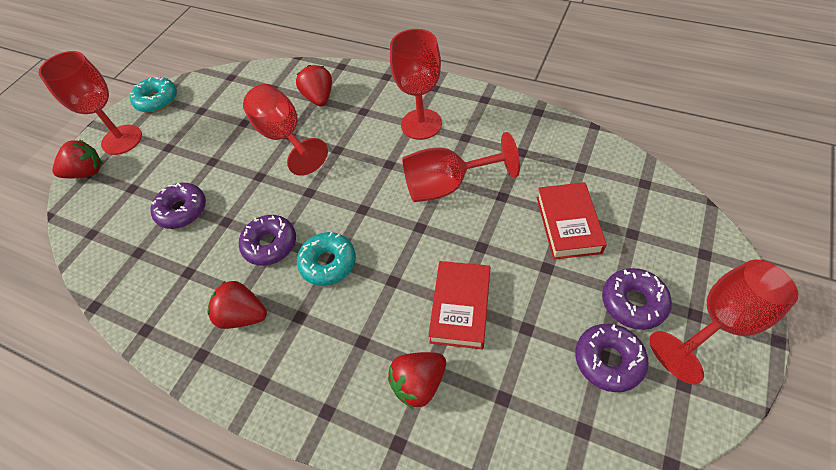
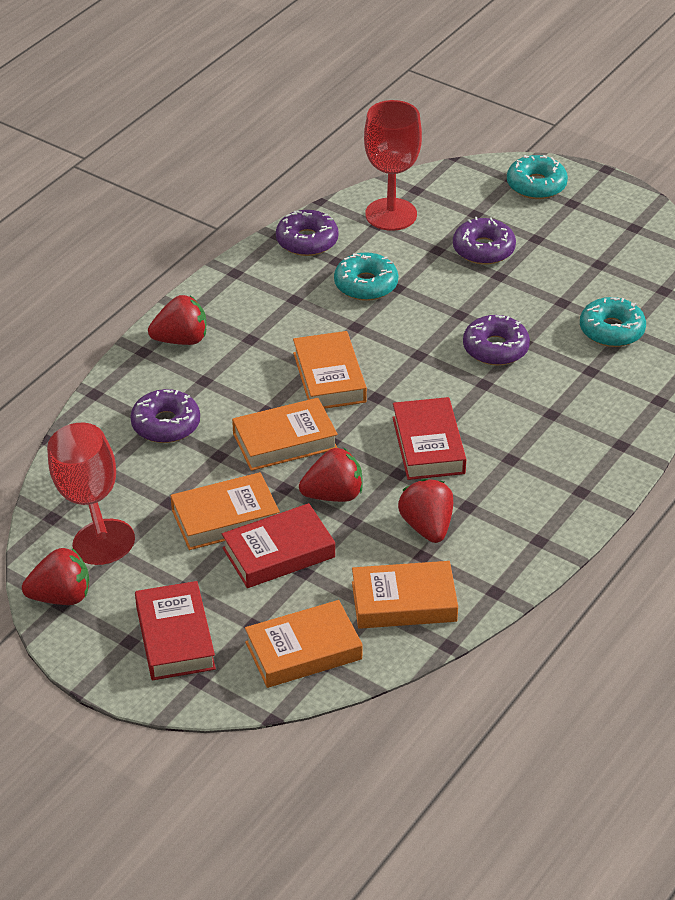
orange book: 0 -> 5
red book: 2 -> 3
red goblet: 5 -> 2
turquoise donut: 2 -> 3

